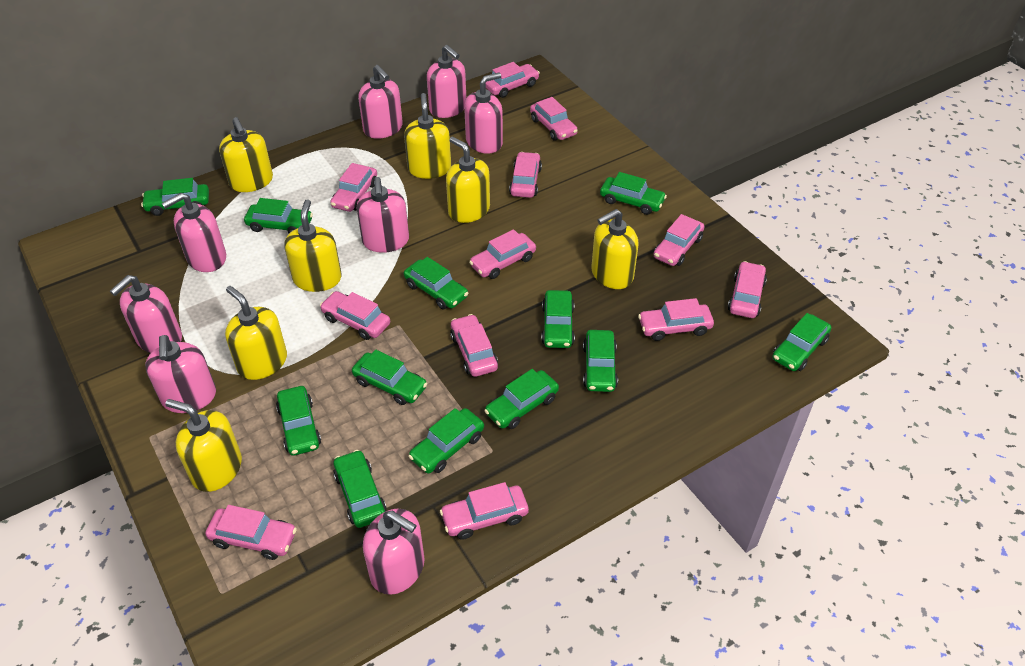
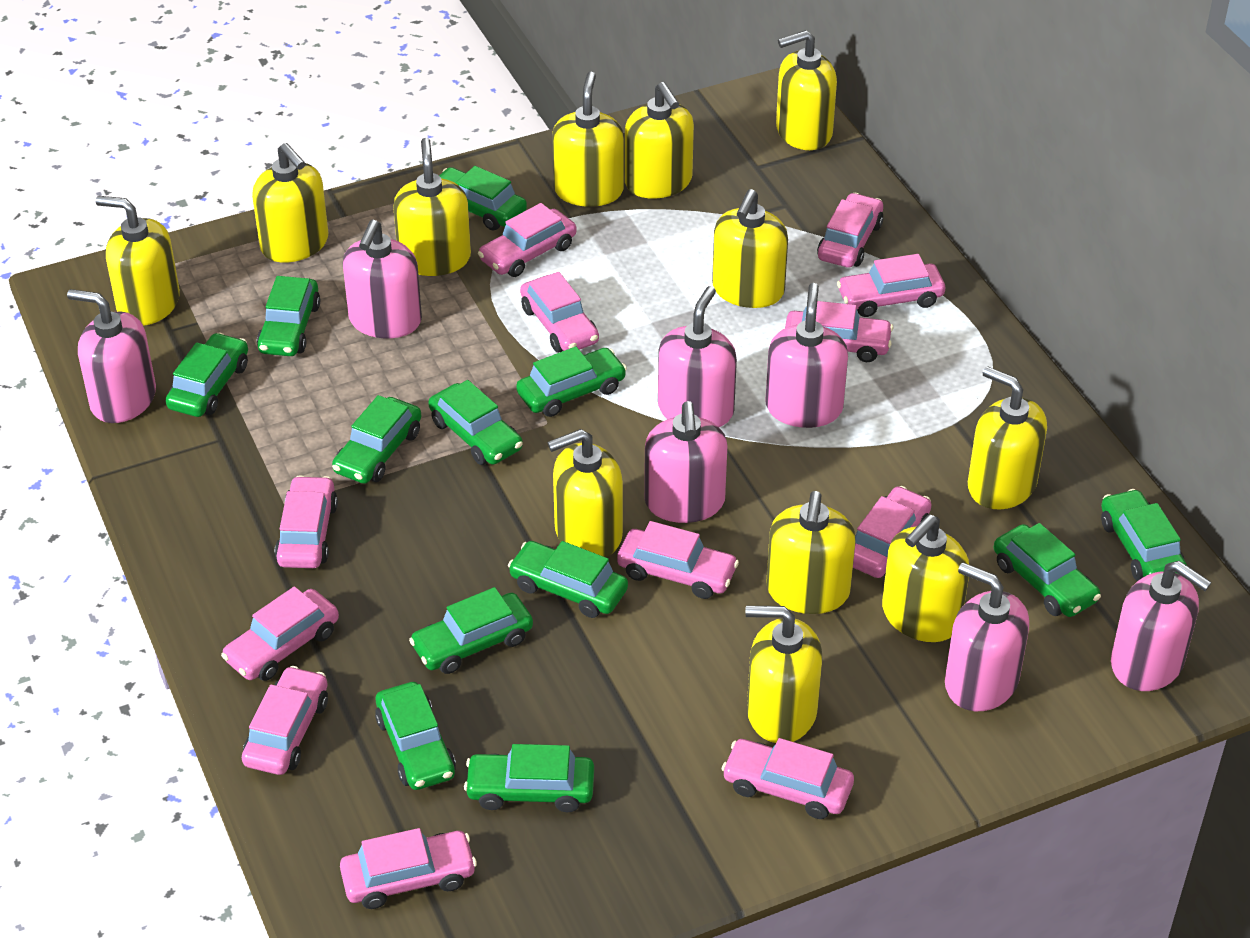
pink soap dispenser: 8 -> 7
yellow soap dispenser: 7 -> 12

